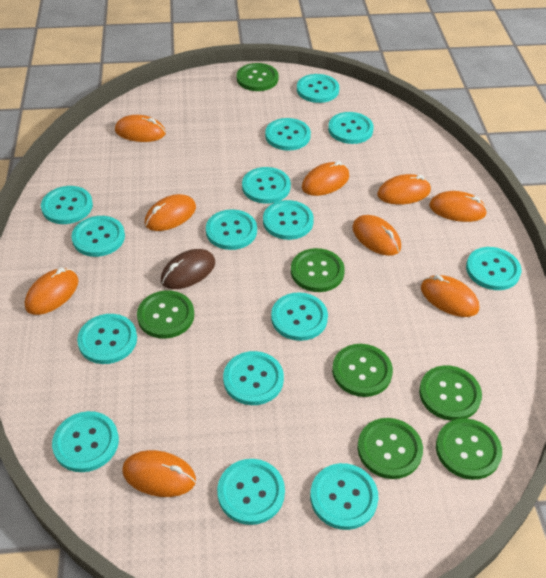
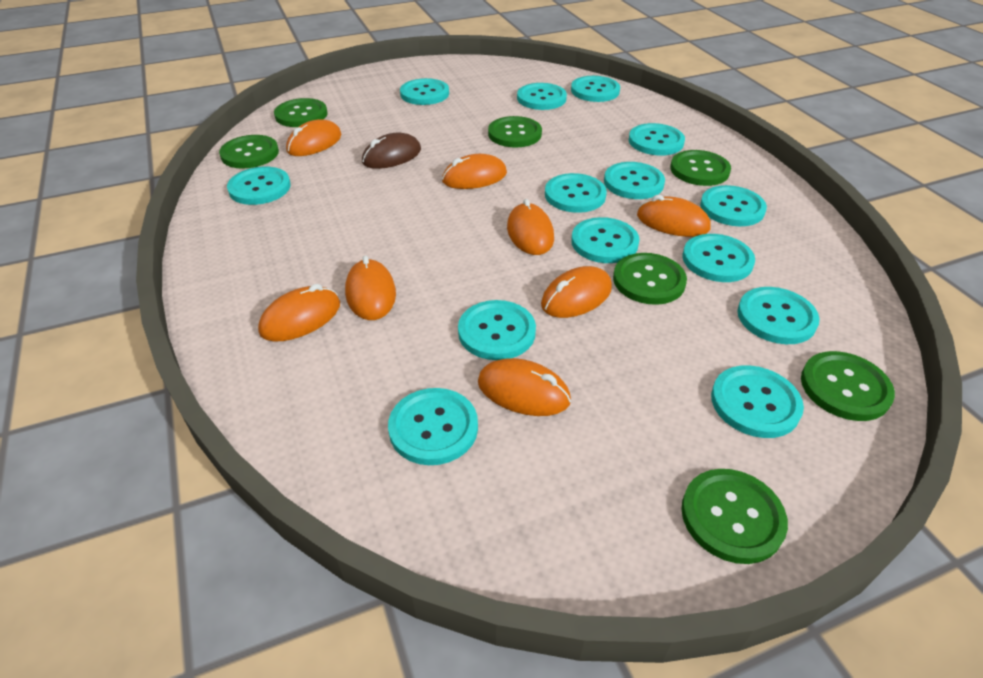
orange mouse: 9 -> 8
turquoise button: 15 -> 14

